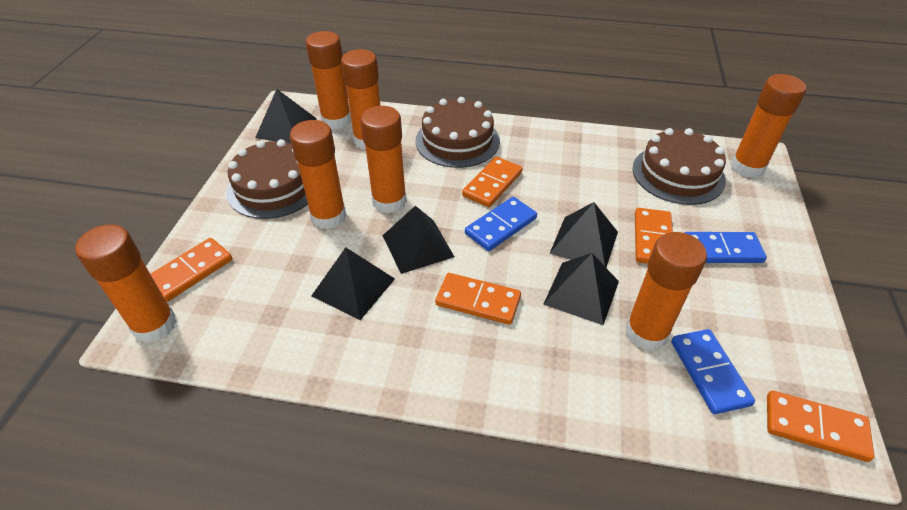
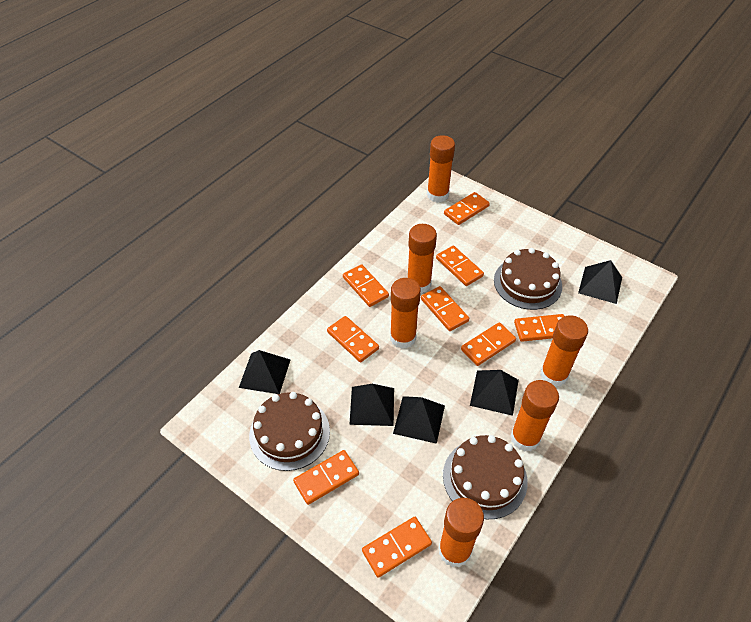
blue domino: 3 -> 0
orange domino: 5 -> 9
orange glue stick: 7 -> 6

